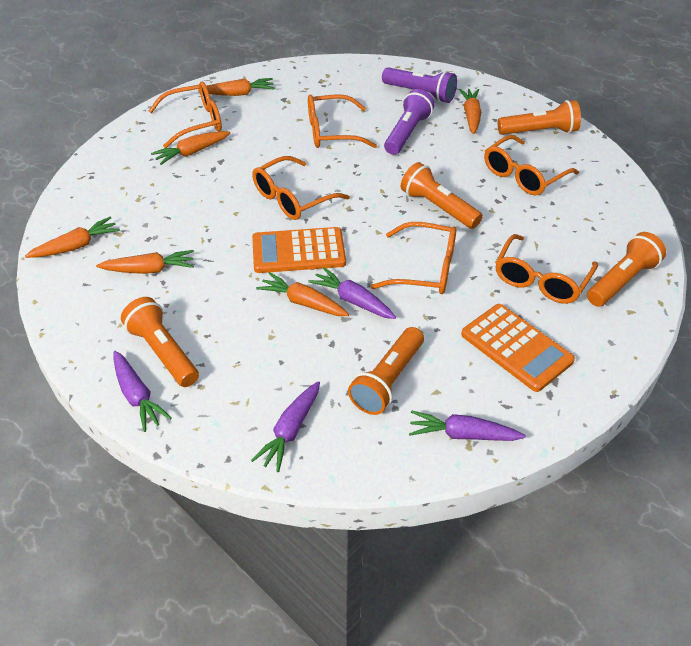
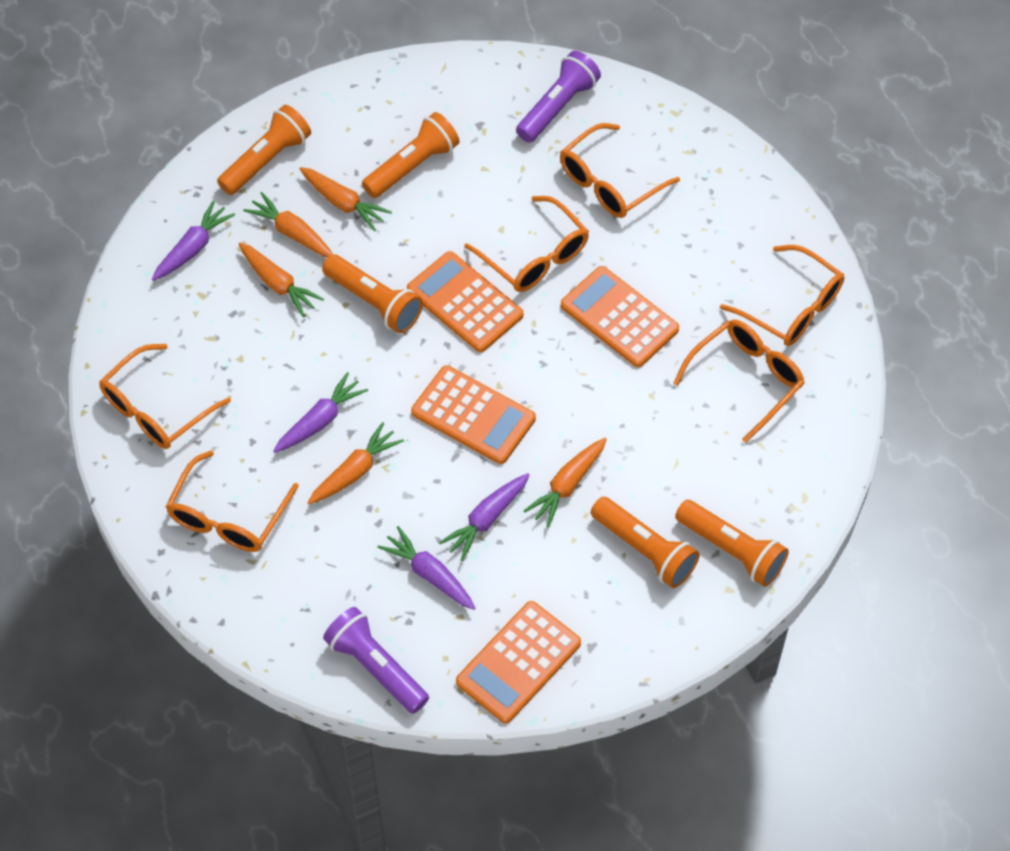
orange calculator: 2 -> 4
orange carrot: 6 -> 5

